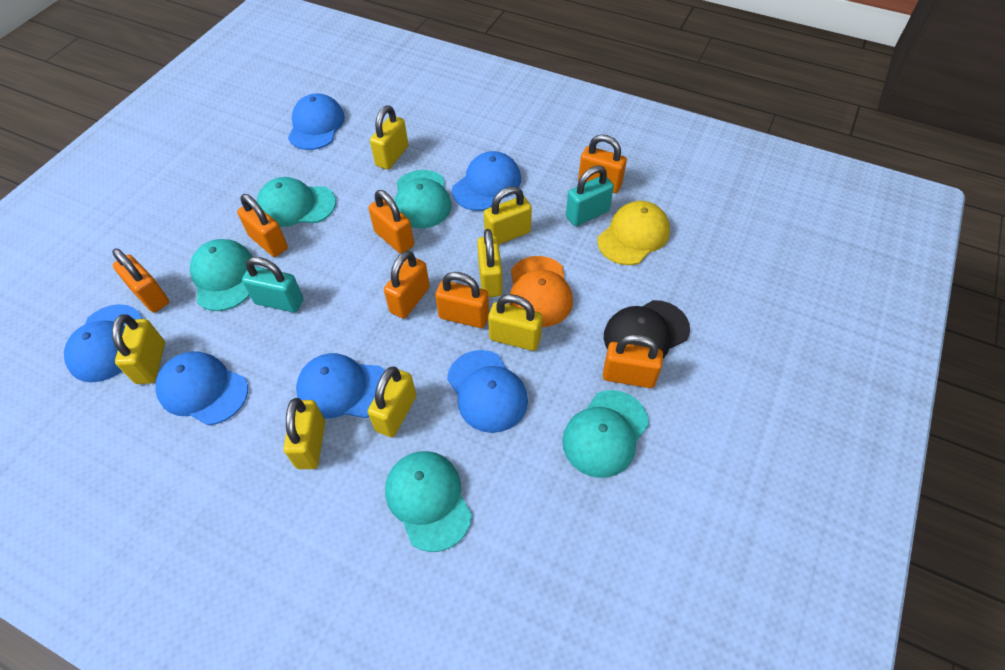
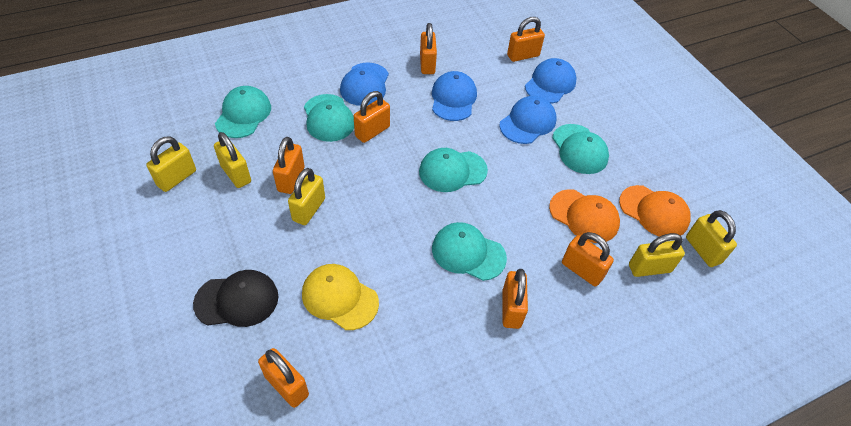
blue cap: 6 -> 4
orange cap: 1 -> 2
turquoise padlock: 2 -> 0
yellow padlock: 7 -> 5

